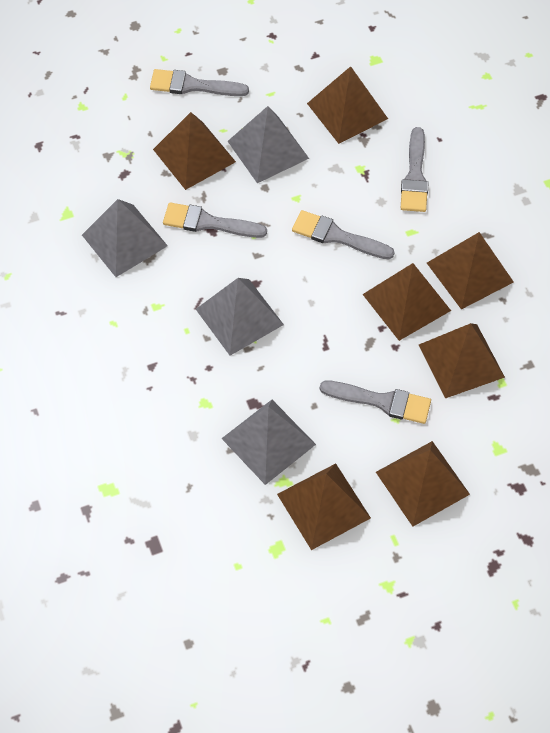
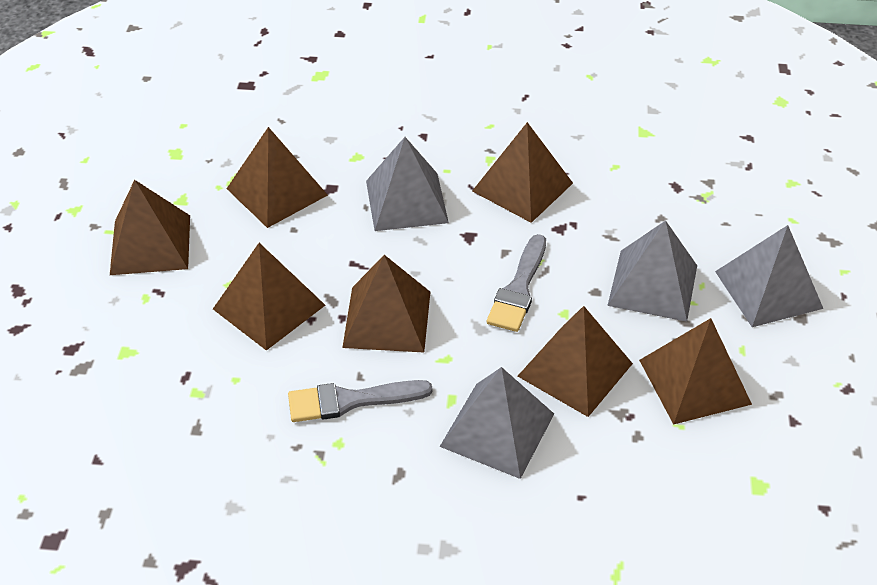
grey brush: 5 -> 2

